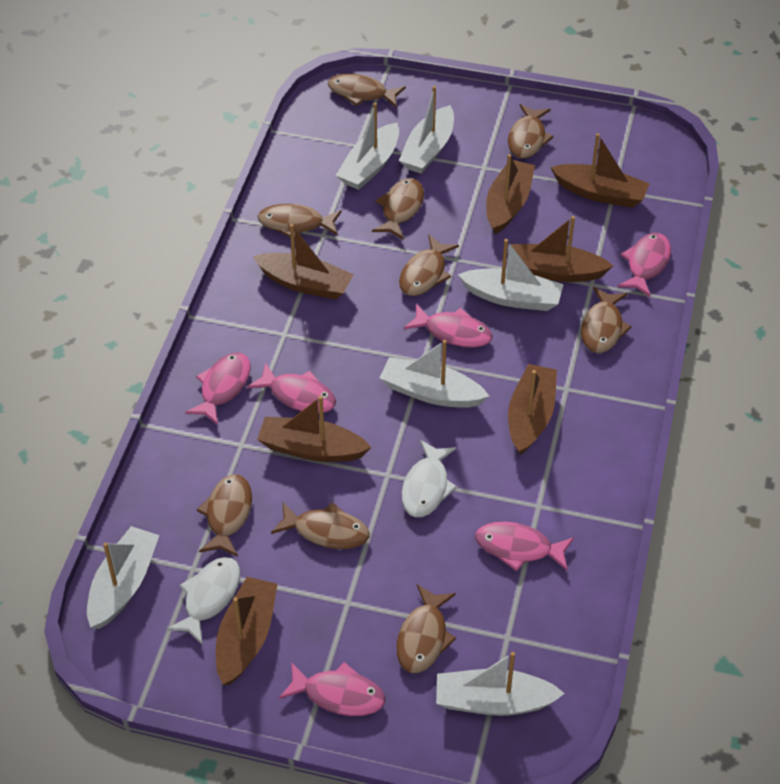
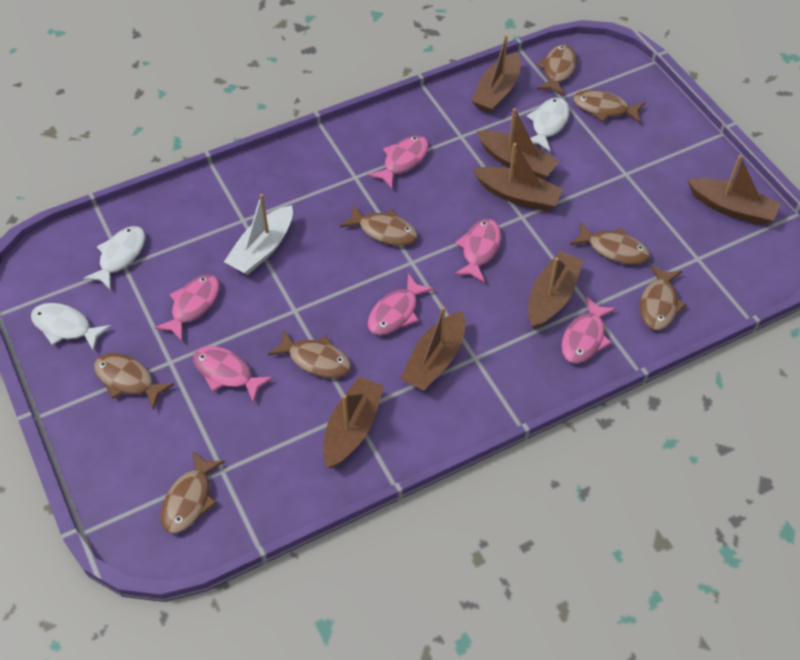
brown fish: 9 -> 8
white boat: 6 -> 1
white fish: 2 -> 3

